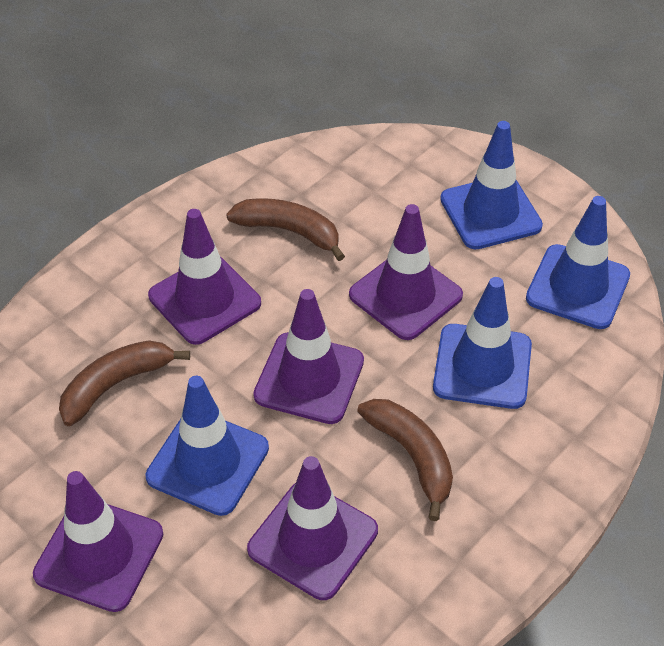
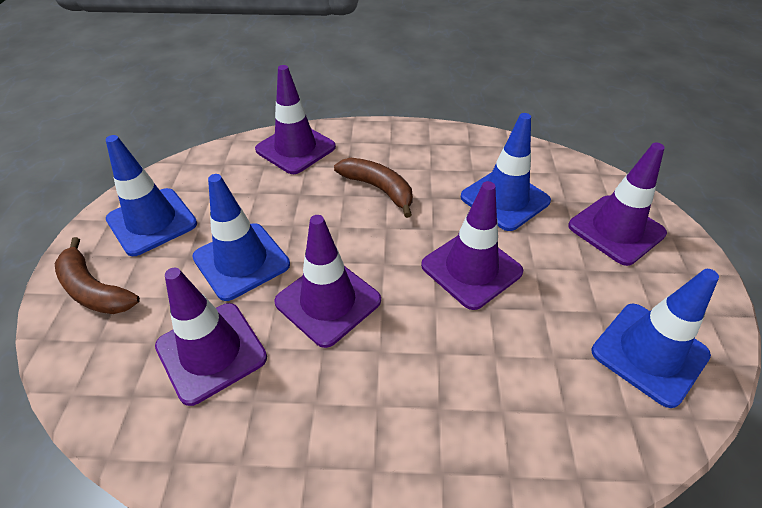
brown banana: 3 -> 2

